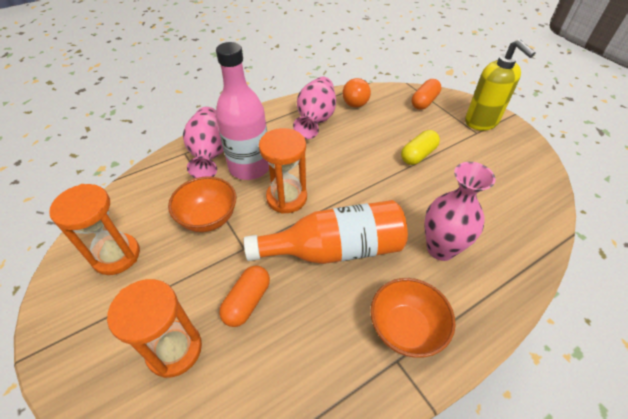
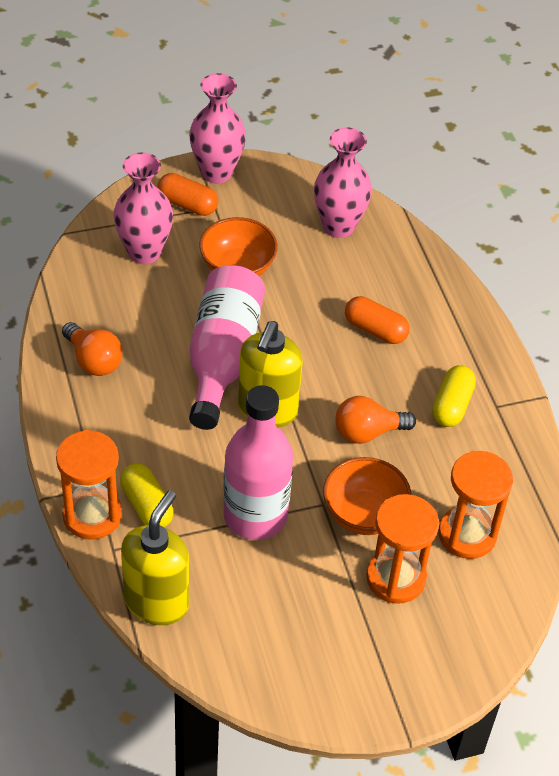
orange bottle: 1 -> 0
orange light bulb: 1 -> 2
pink bottle: 1 -> 2
yellow capsule: 1 -> 2
yellow soap dispenser: 1 -> 2

